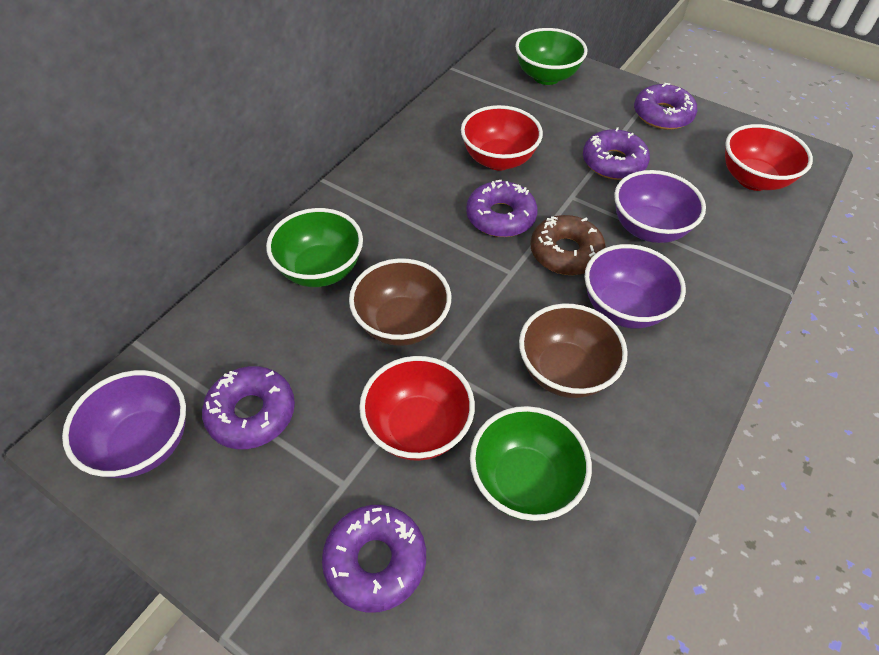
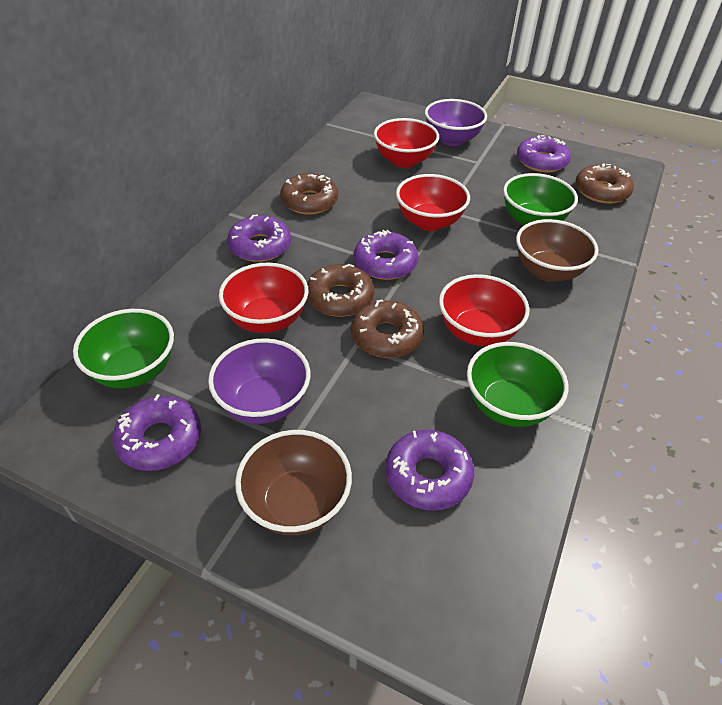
brown donut: 1 -> 4
purple bowl: 3 -> 2
red bowl: 3 -> 4

